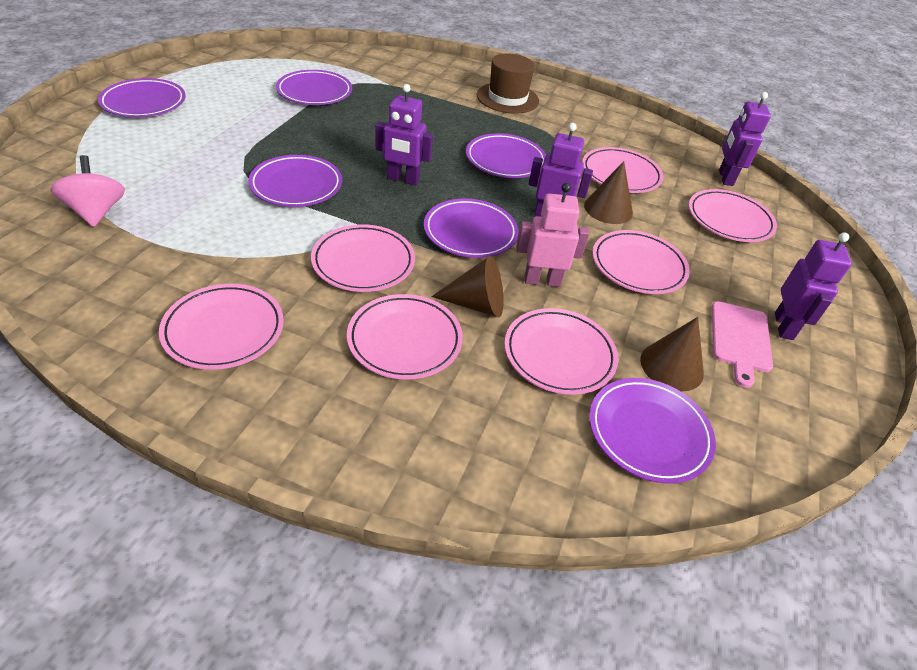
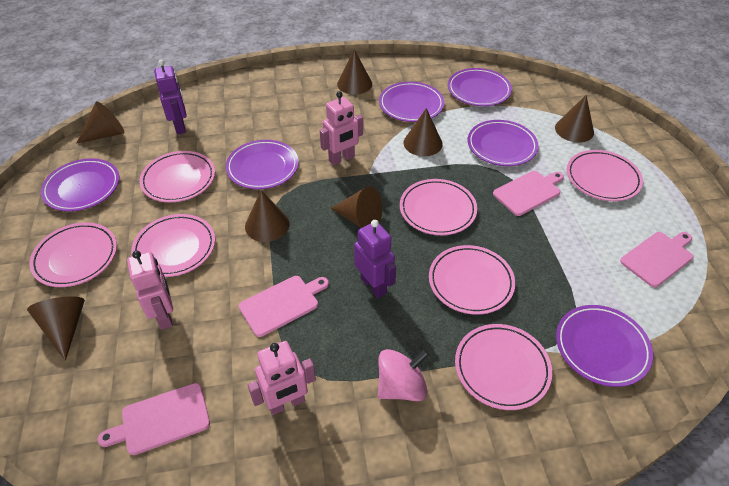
brown cone: 3 -> 7
brown hat: 1 -> 0
pink cutting board: 1 -> 4
pink robot: 1 -> 3
purple robot: 4 -> 2

